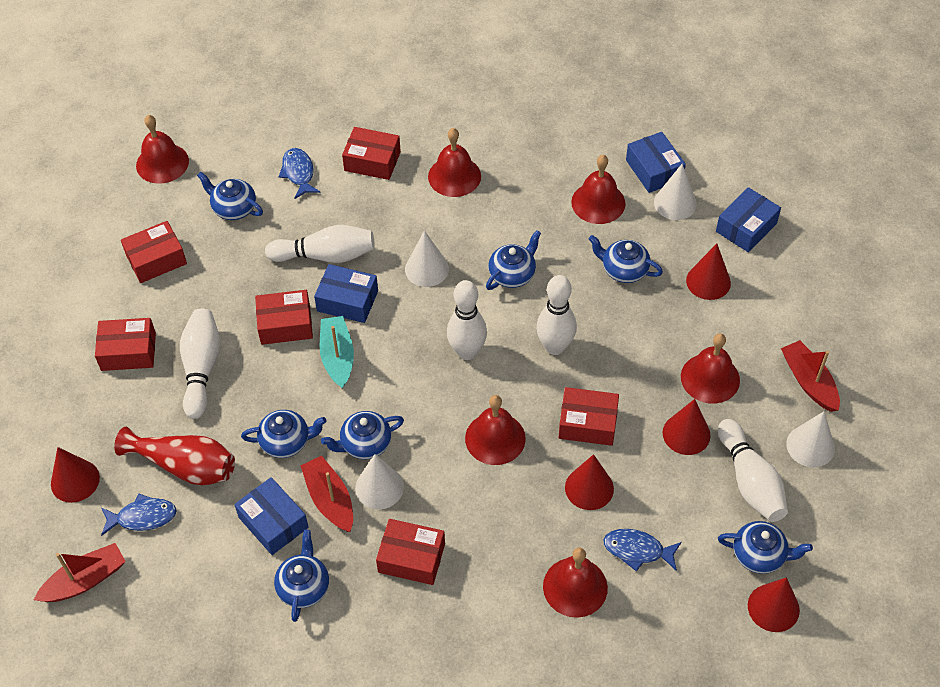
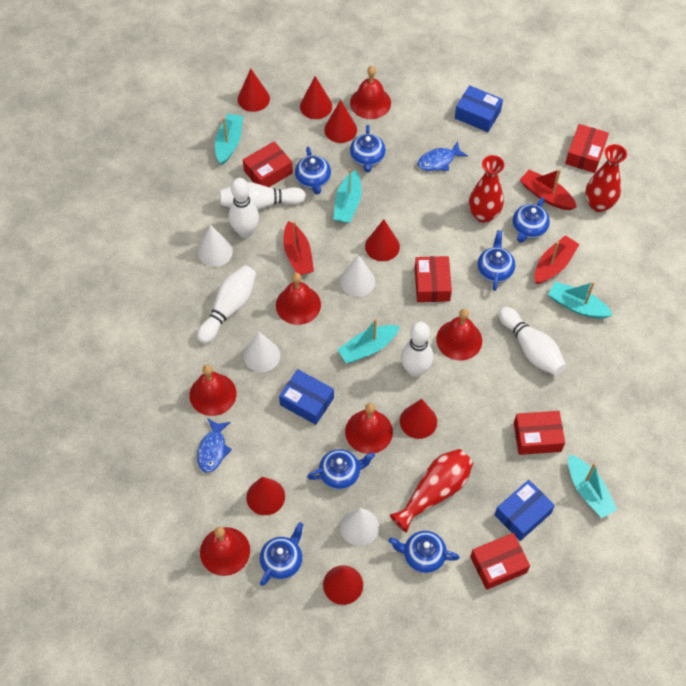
blue box: 4 -> 3
blue fish: 3 -> 2
red box: 6 -> 5
red cone: 5 -> 7
red vase: 1 -> 3
turquoise boat: 1 -> 5

